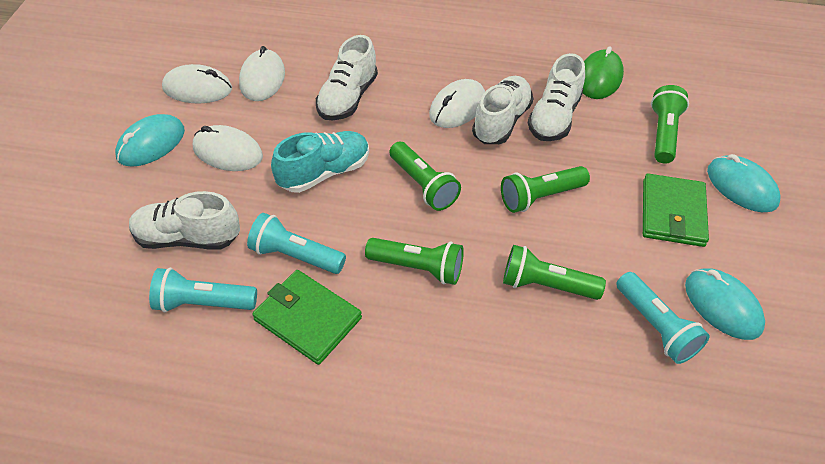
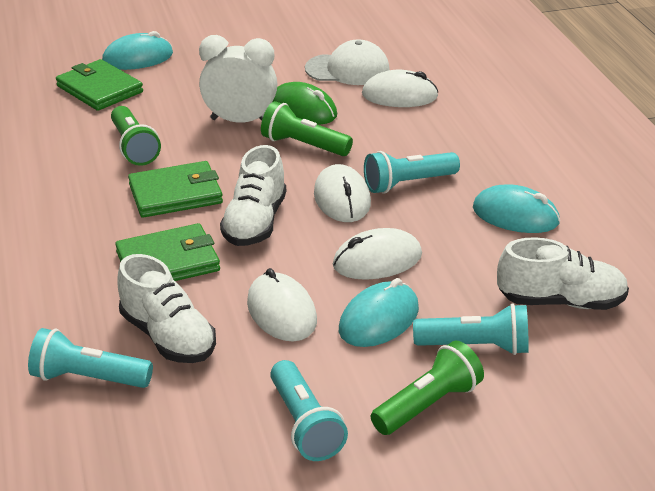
green flashlight: 5 -> 3
green wallet: 2 -> 3
turquoise flashlight: 3 -> 4
turquoise shoe: 1 -> 0
white cap: 0 -> 1
white clock: 0 -> 1
white shoe: 4 -> 3

